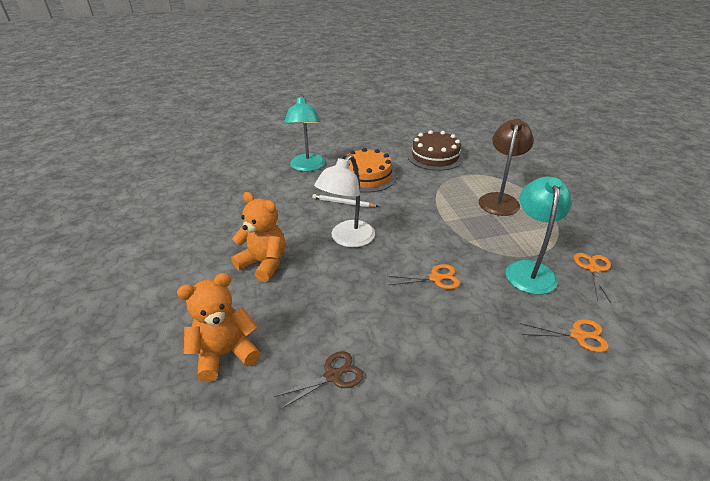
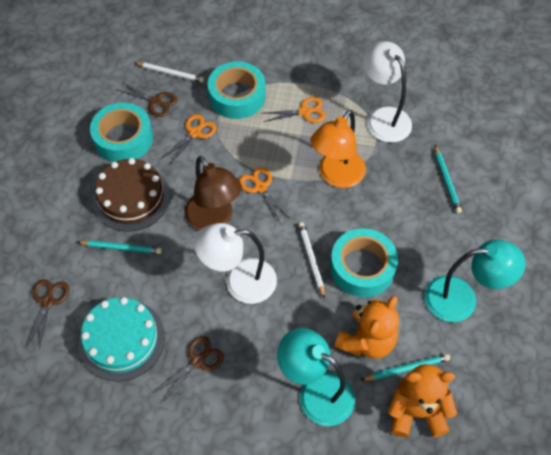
brown scissors: 1 -> 3
orange cake: 1 -> 0
orange lamp: 0 -> 1
turquoise cake: 0 -> 1
turquoise pencil: 0 -> 3
turquoise tape: 0 -> 3
white lamp: 1 -> 2
white pencil: 1 -> 2

